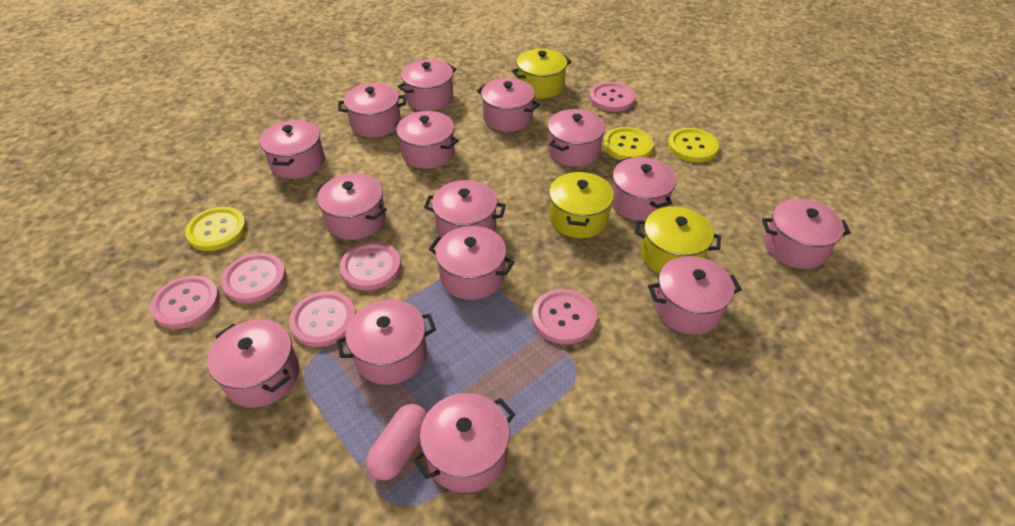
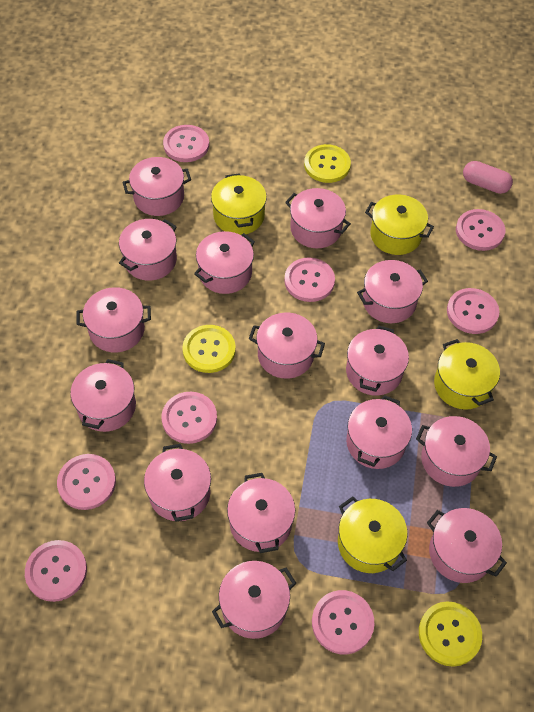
pink button: 6 -> 8
yellow pot: 3 -> 4

